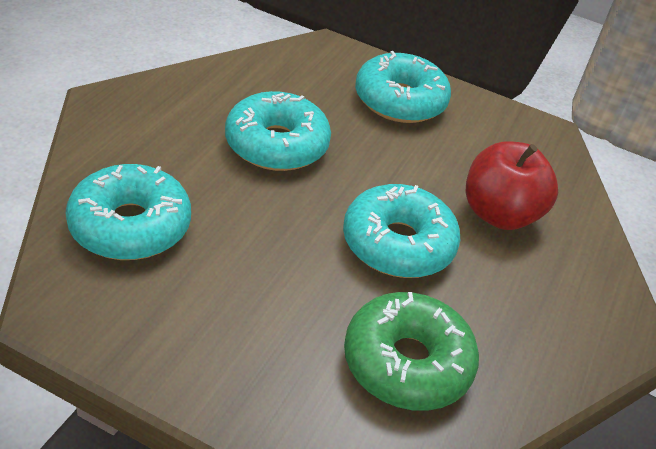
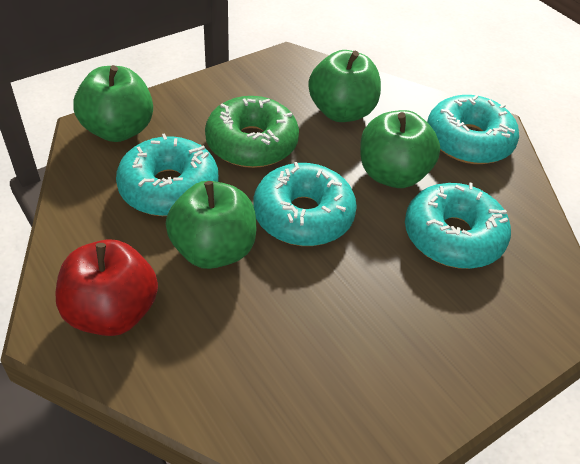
green apple: 0 -> 4

